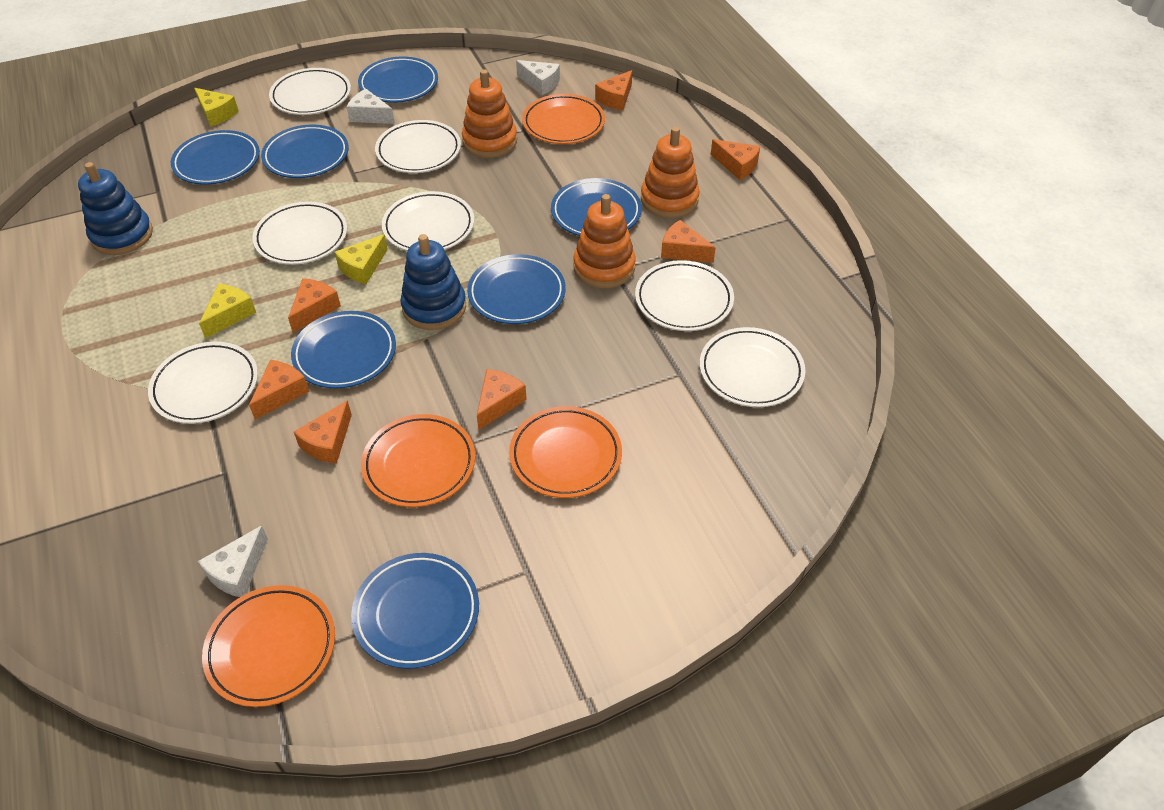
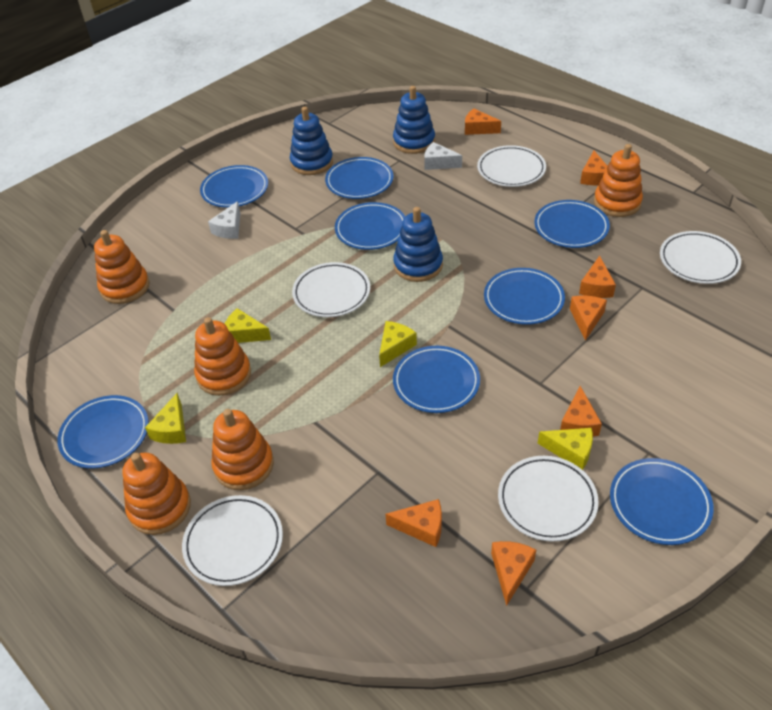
blue plate: 7 -> 8
blue stacking toy: 2 -> 3
orange plate: 4 -> 0
orange stacking toy: 3 -> 5
white cheese: 3 -> 2
white plate: 7 -> 5
yellow cheese: 3 -> 4

